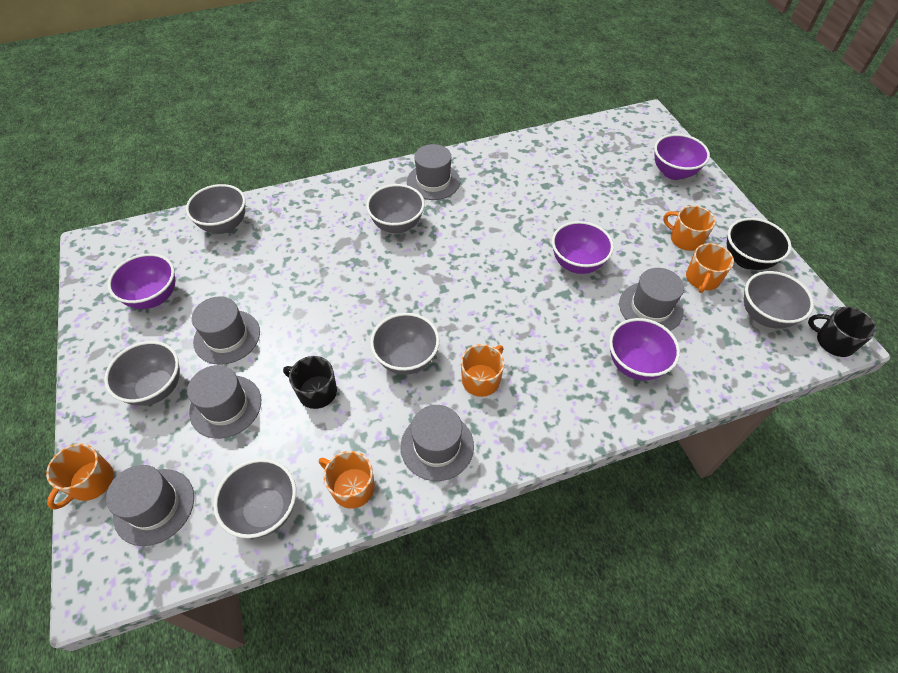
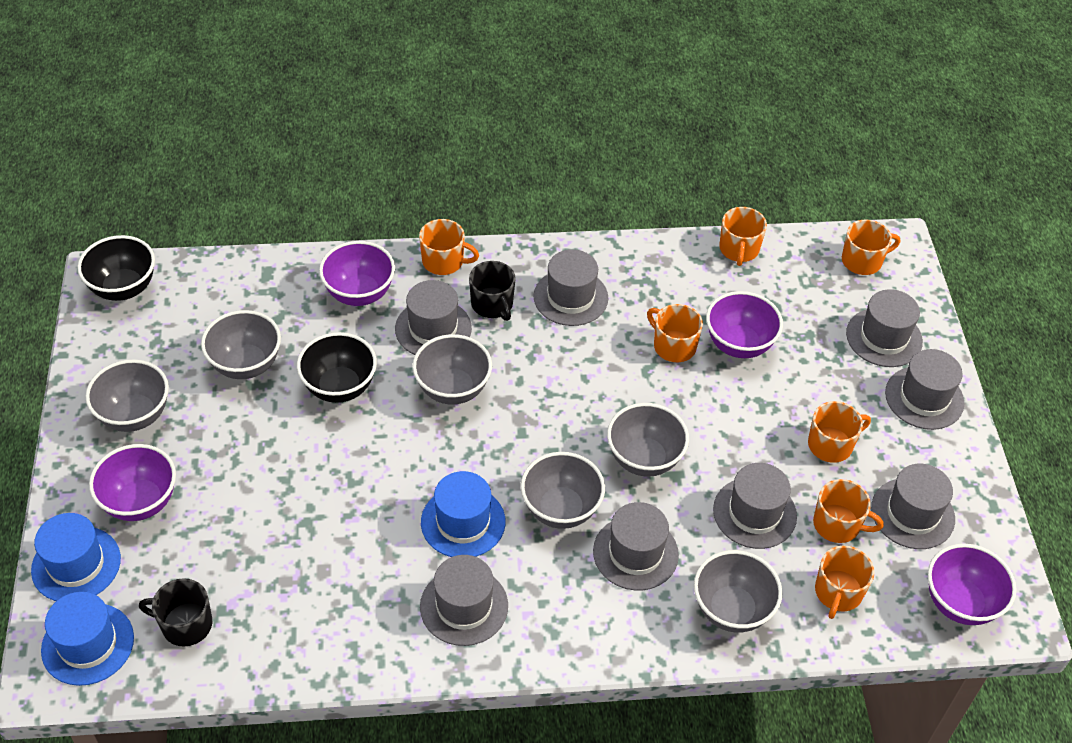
black bowl: 1 -> 2
blue hat: 0 -> 3
grey hat: 6 -> 8
orange mug: 5 -> 7

